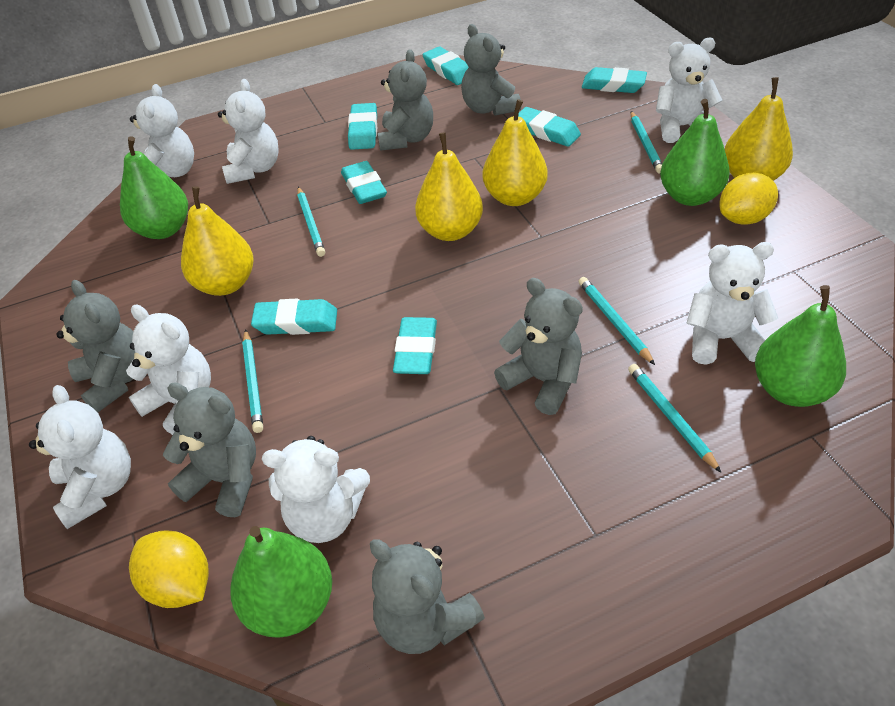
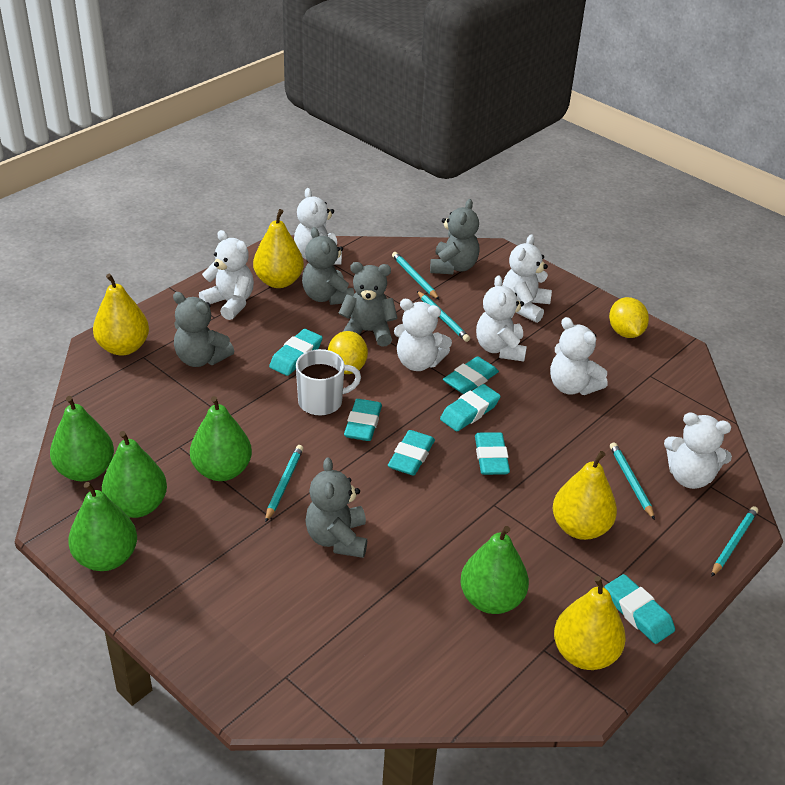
green pear: 4 -> 5
grey teddy bear: 6 -> 5
white mug: 0 -> 1

